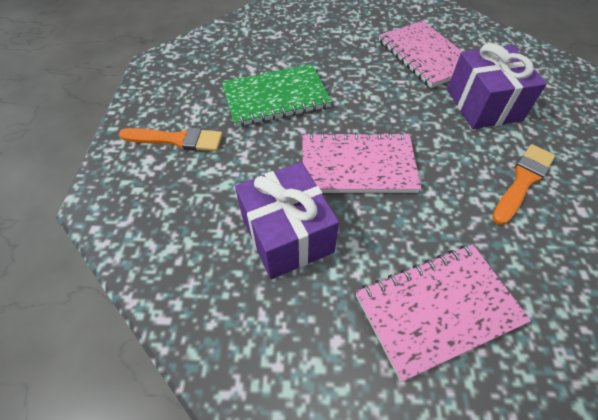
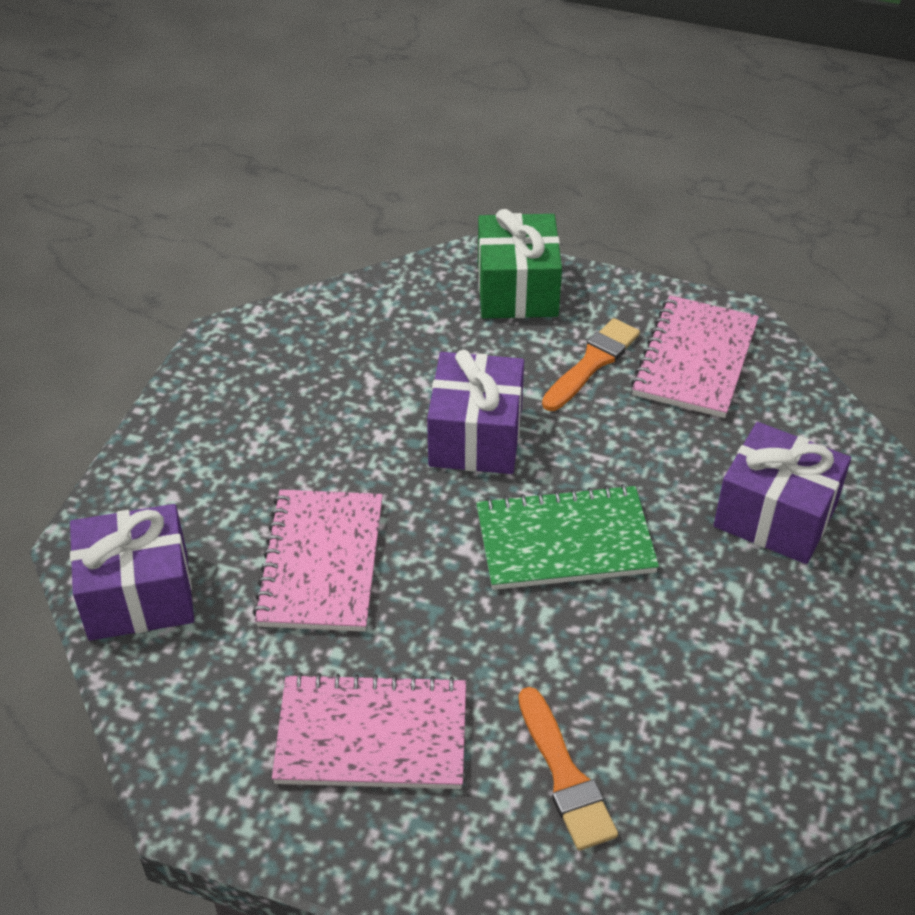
green gift: 0 -> 1
purple gift: 2 -> 3

